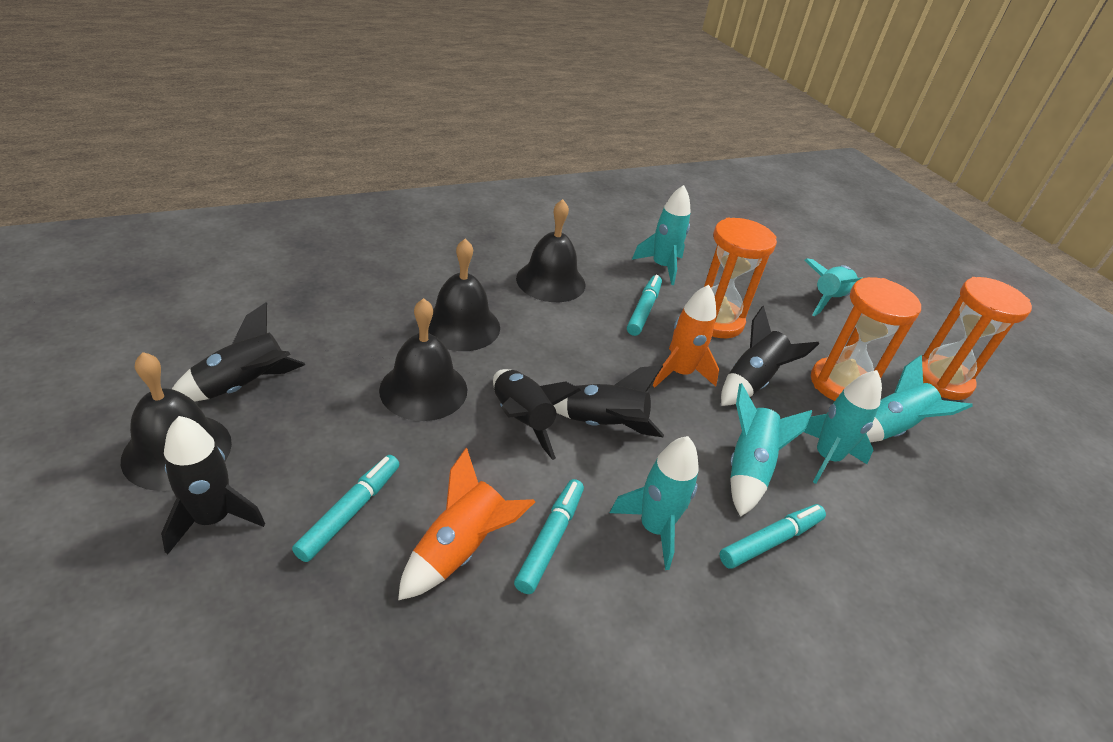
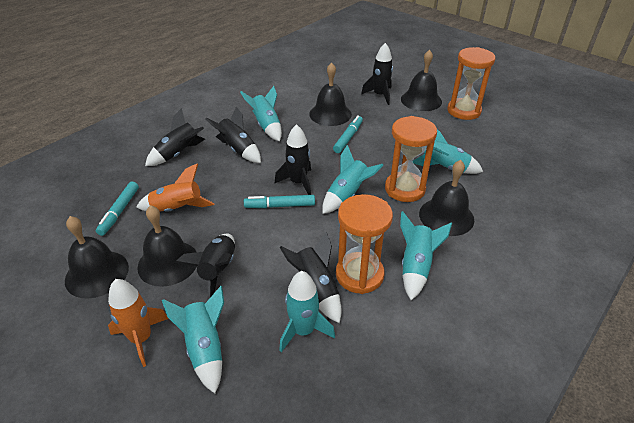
black bell: 4 -> 5
black rocket: 5 -> 6
turquoise marker: 4 -> 3

